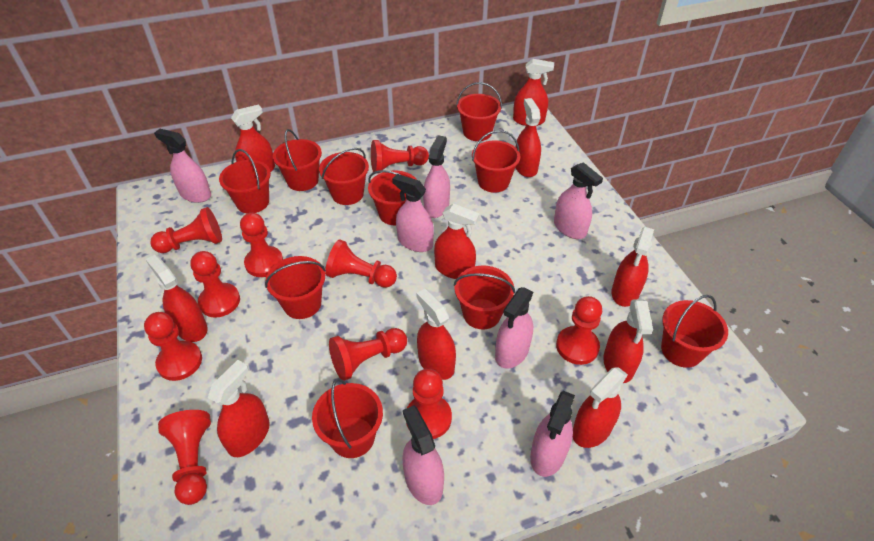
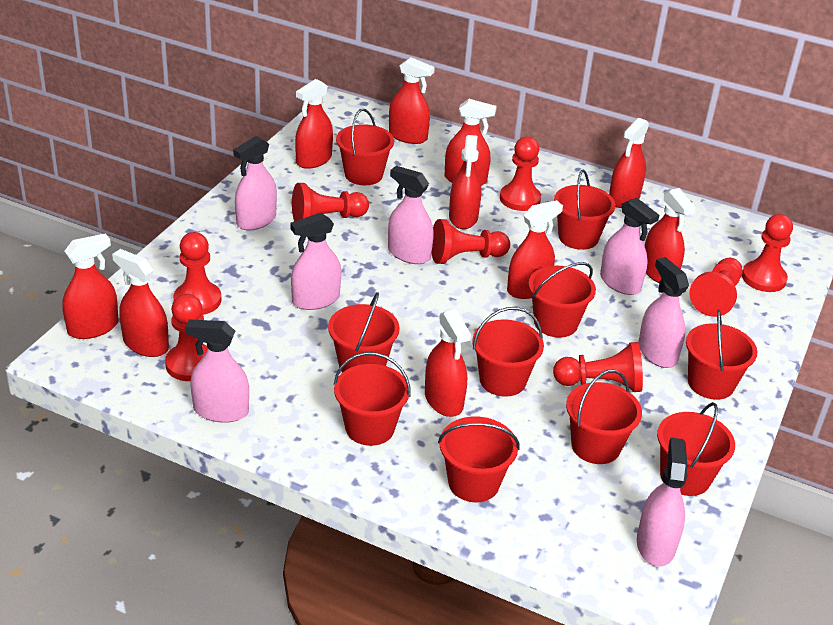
red pawn: 10 -> 8

